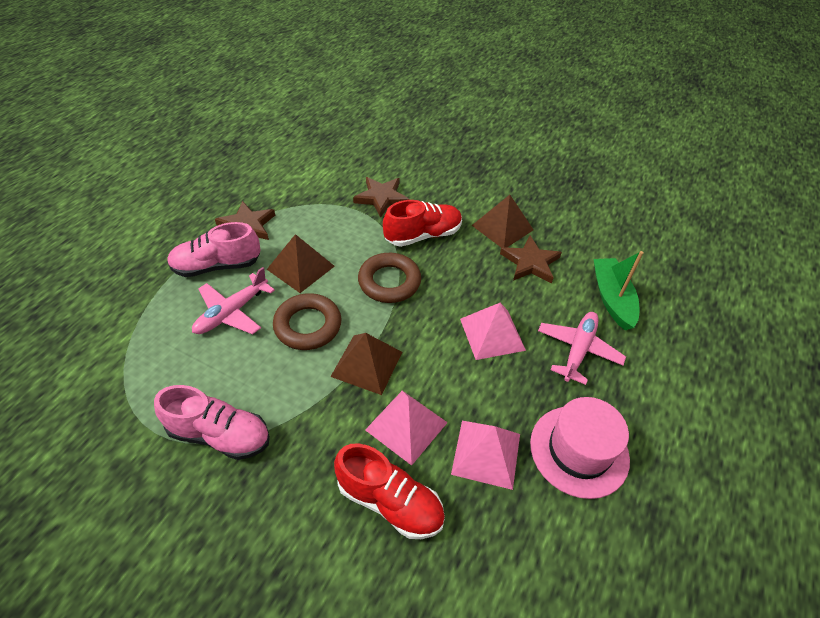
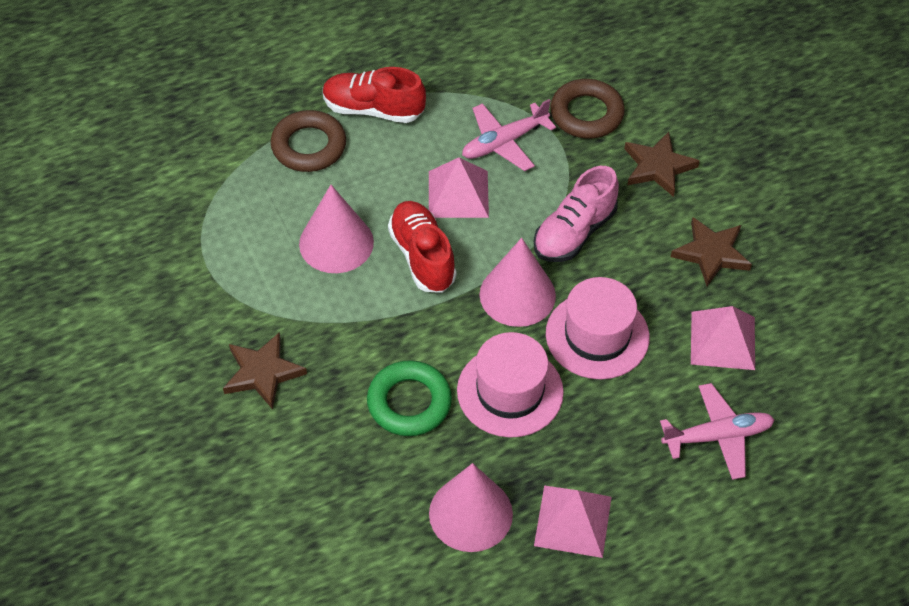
brown pyramid: 3 -> 0
green boat: 1 -> 0
green ring: 0 -> 1
pink cone: 0 -> 3
pink hat: 1 -> 2
pink shoe: 2 -> 1

